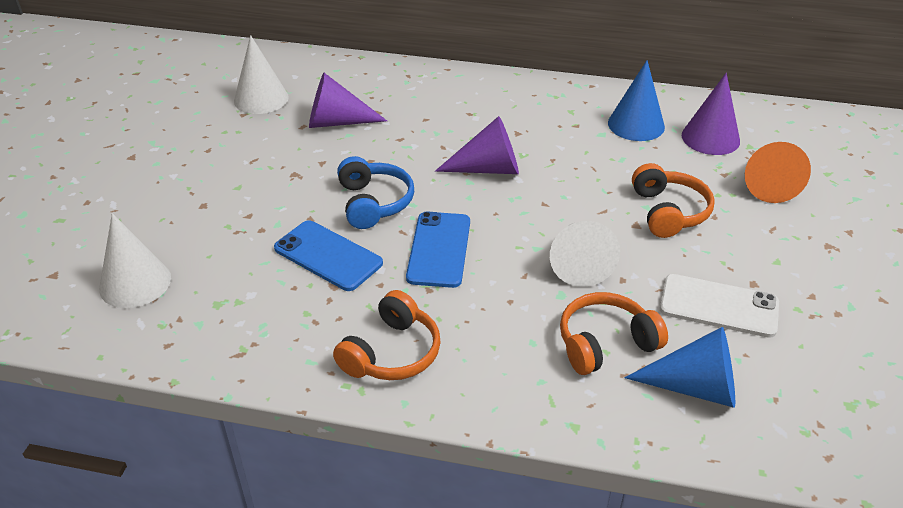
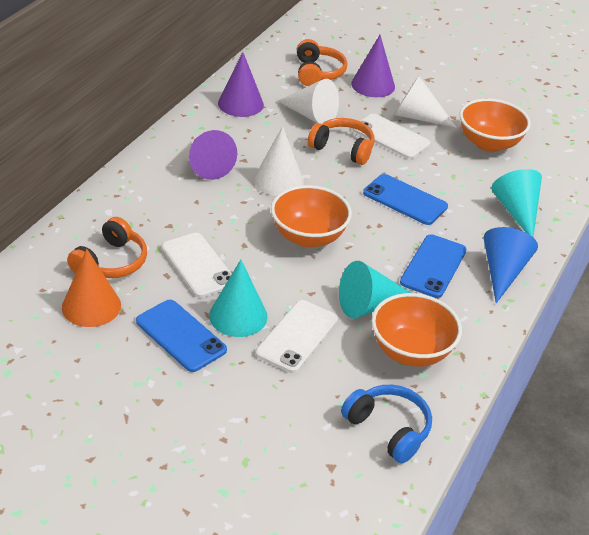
blue cone: 2 -> 1
blue phone: 2 -> 3
orange bowl: 0 -> 3
turquoise cone: 0 -> 3
white phone: 1 -> 3

